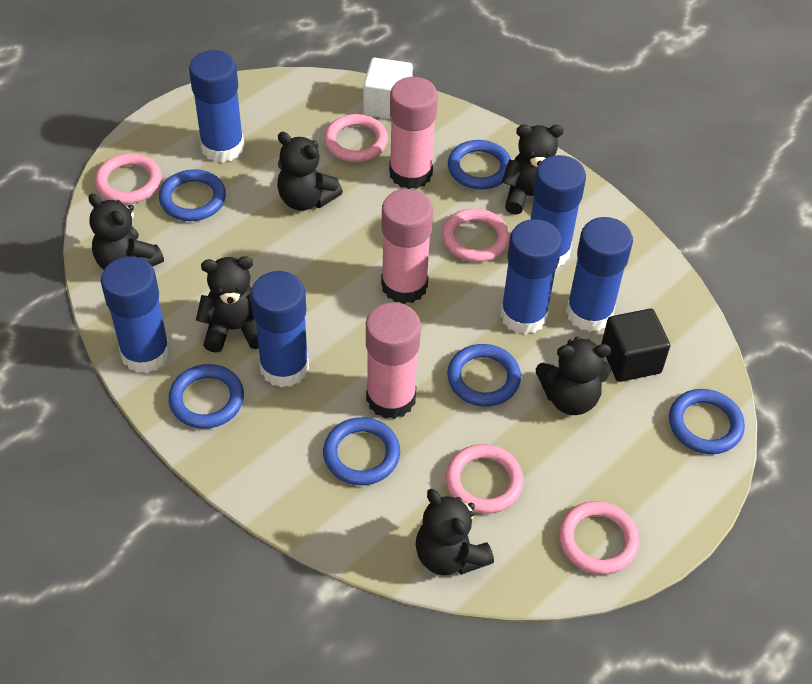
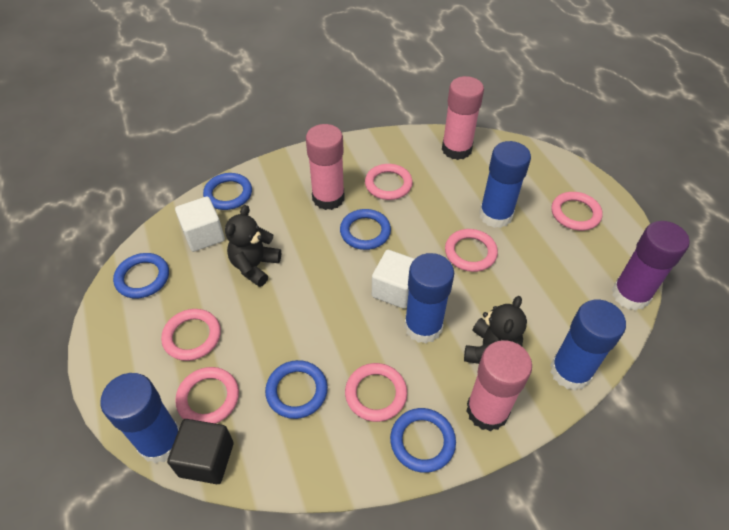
black teddy bear: 6 -> 2
blue glue stick: 6 -> 4
blue ring: 6 -> 5
pink ring: 5 -> 6
purple glue stick: 0 -> 1
white cube: 1 -> 2

